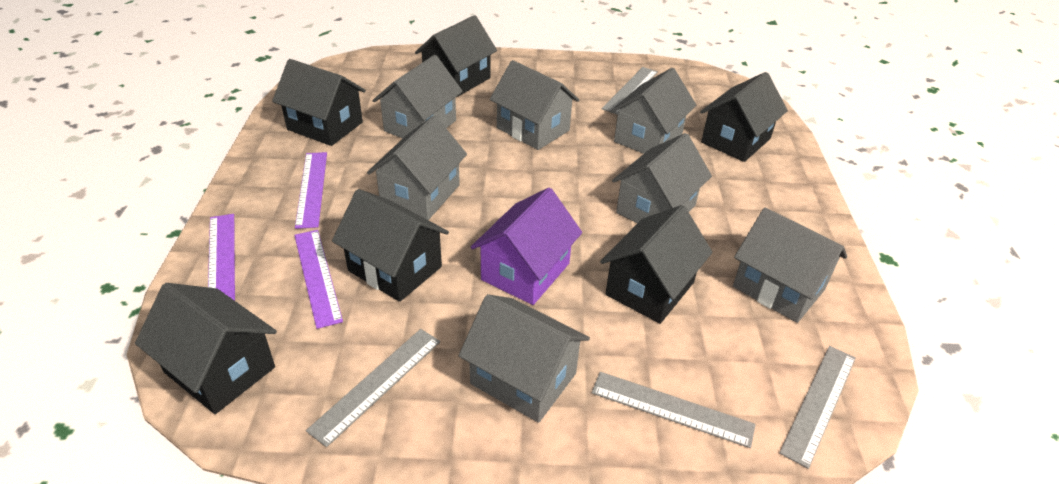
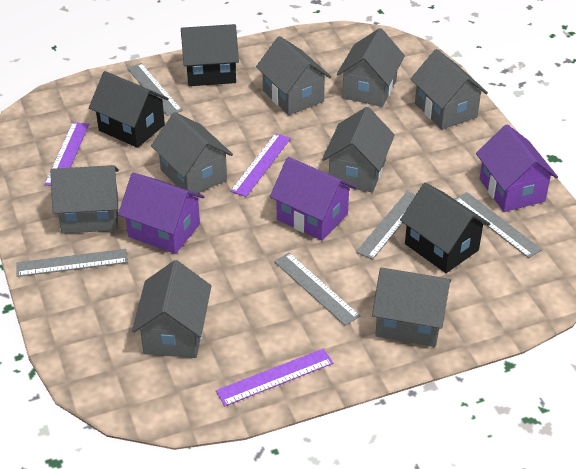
black house: 6 -> 3
grey house: 7 -> 8
grey ruler: 4 -> 5
purple house: 1 -> 3

